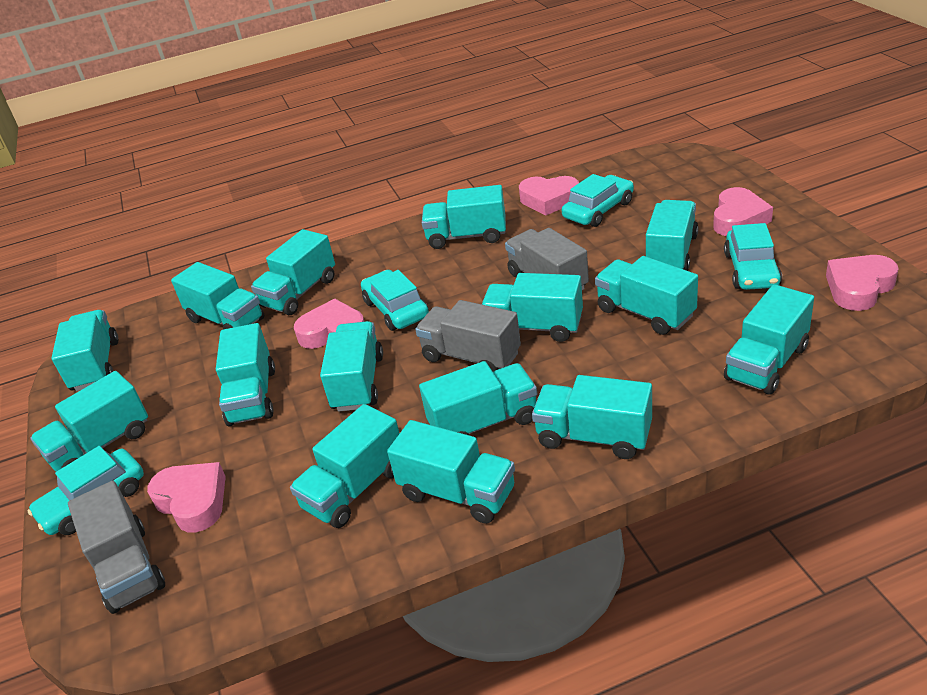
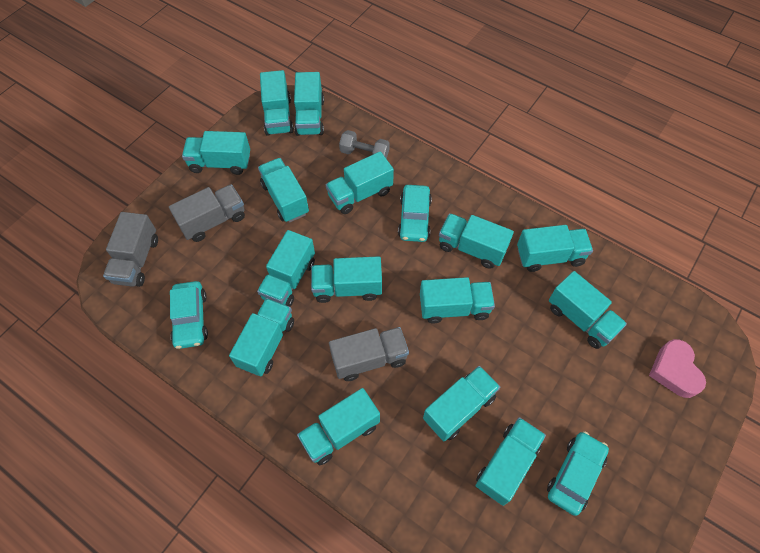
grey dumbbell: 0 -> 1
pink heart: 5 -> 1
turquoise car: 4 -> 3

